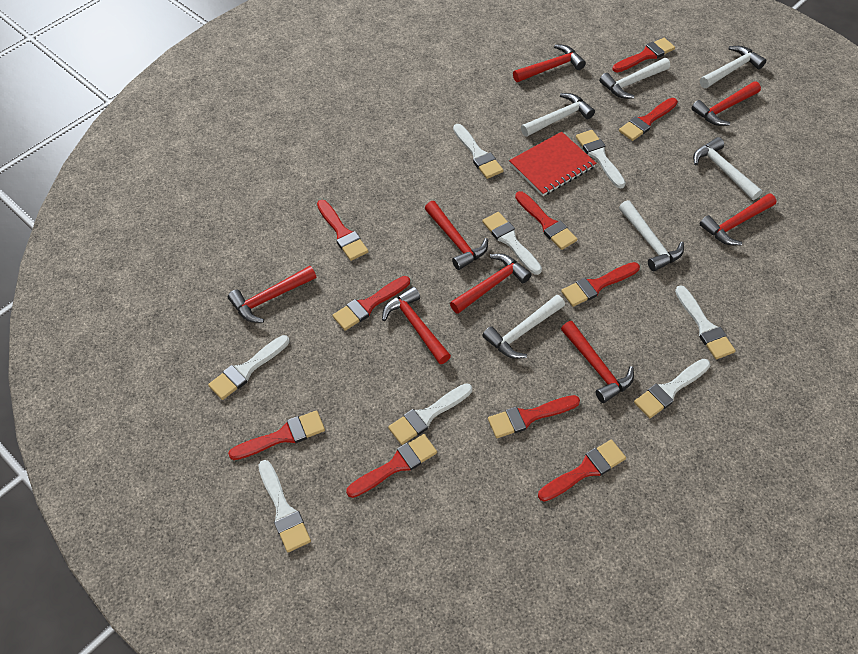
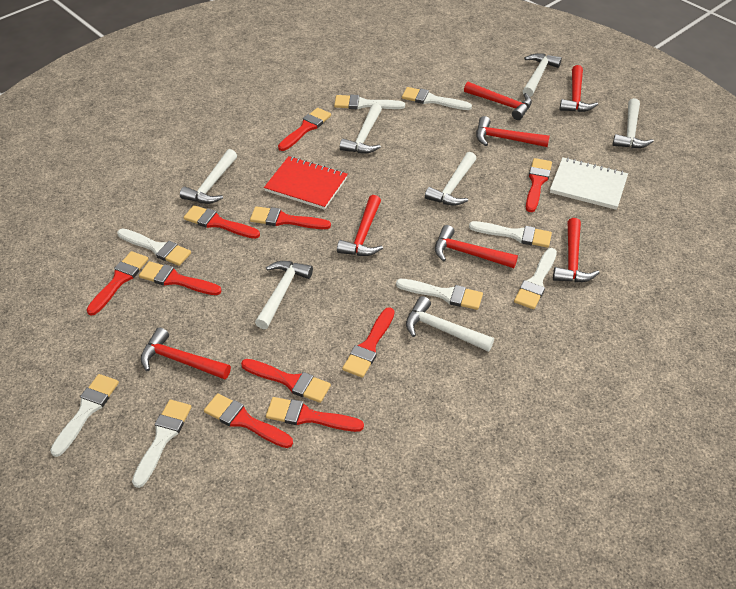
red hammer: 8 -> 7
white hammer: 6 -> 7
white notebook: 0 -> 1

